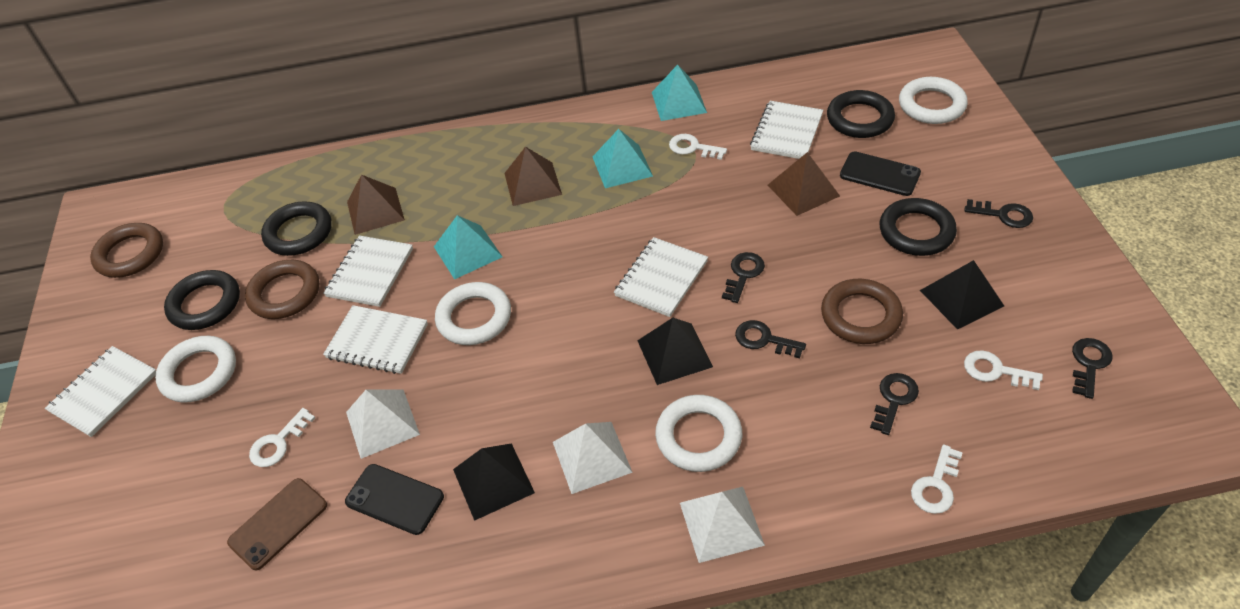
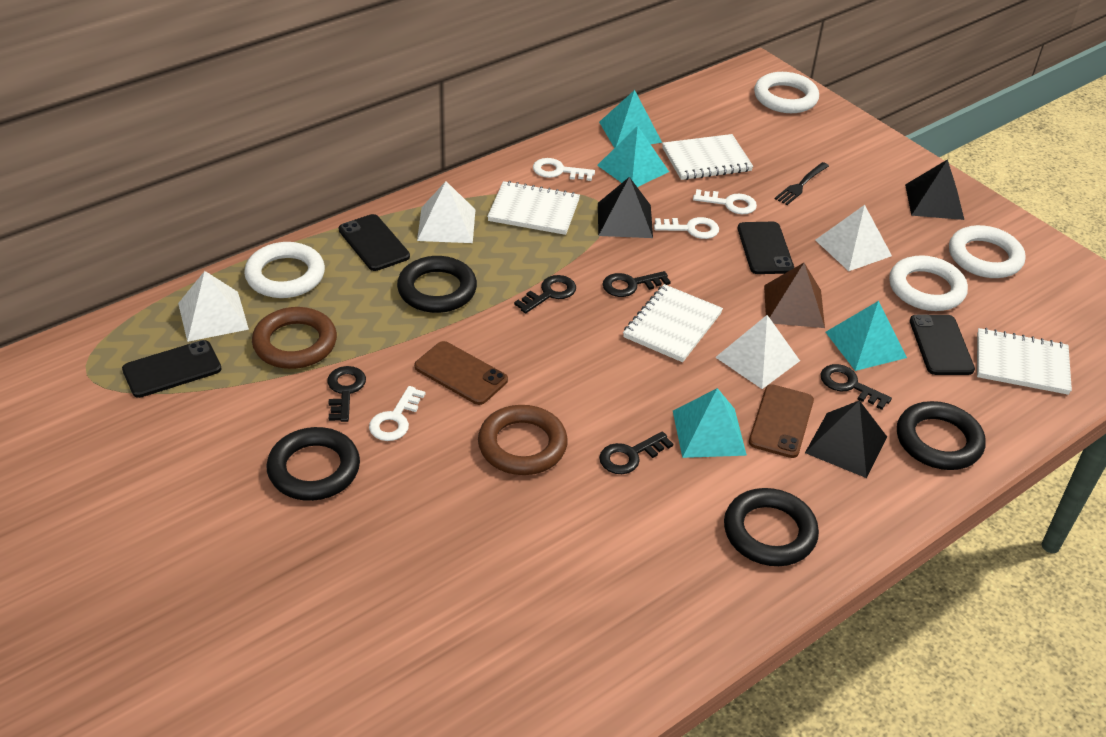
black fork: 0 -> 1
black phone: 2 -> 4
brown phone: 1 -> 2
brown pyramid: 3 -> 1
brown ring: 3 -> 2
turquoise pyramid: 3 -> 4
white notebook: 5 -> 4
white pyramid: 3 -> 4

